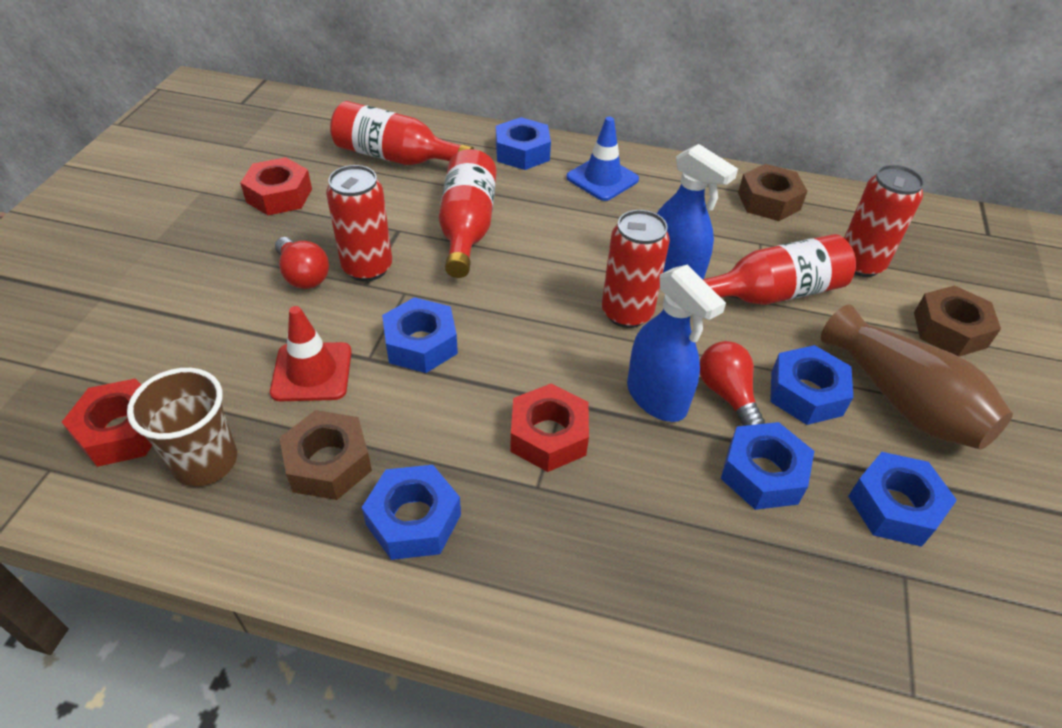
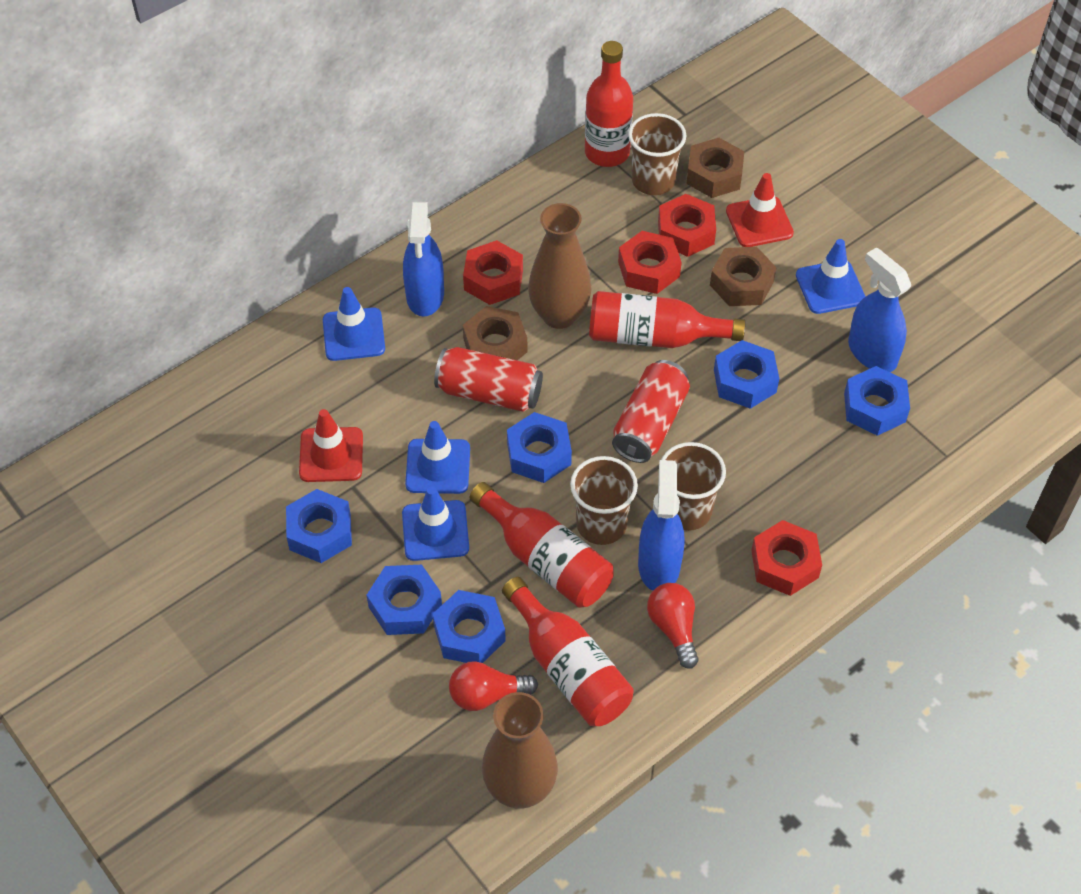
blue spray bottle: 2 -> 3
blue traffic cone: 1 -> 4
brown cup: 1 -> 3
brown vase: 1 -> 2
red bottle: 3 -> 4
red can: 3 -> 2
red nut: 3 -> 4
red traffic cone: 1 -> 2

